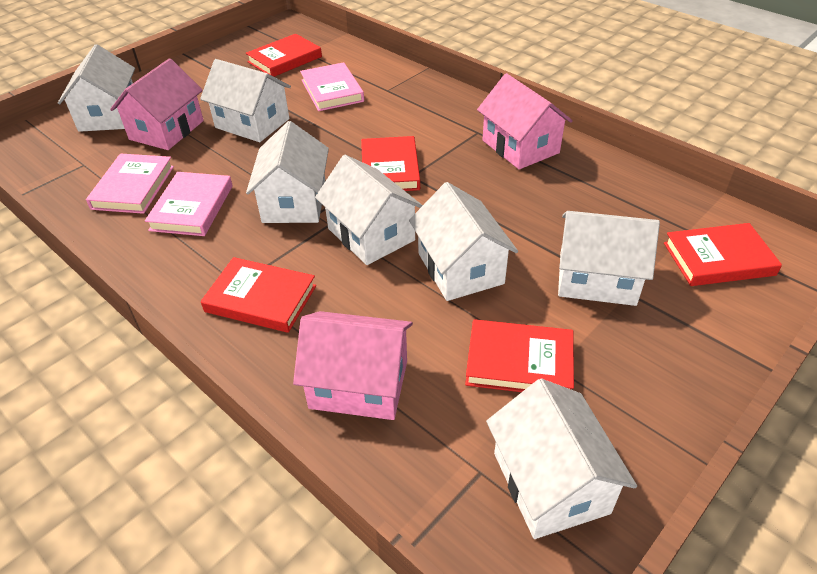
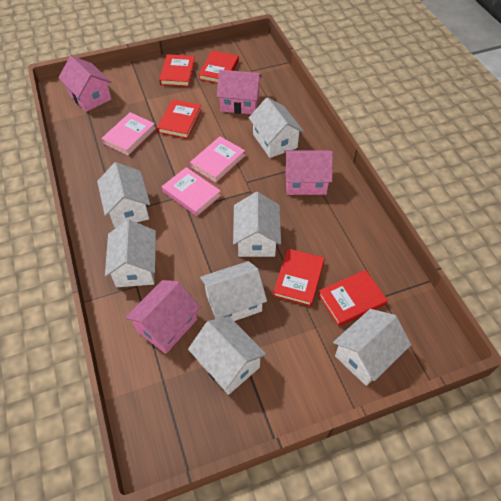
pink house: 3 -> 4

